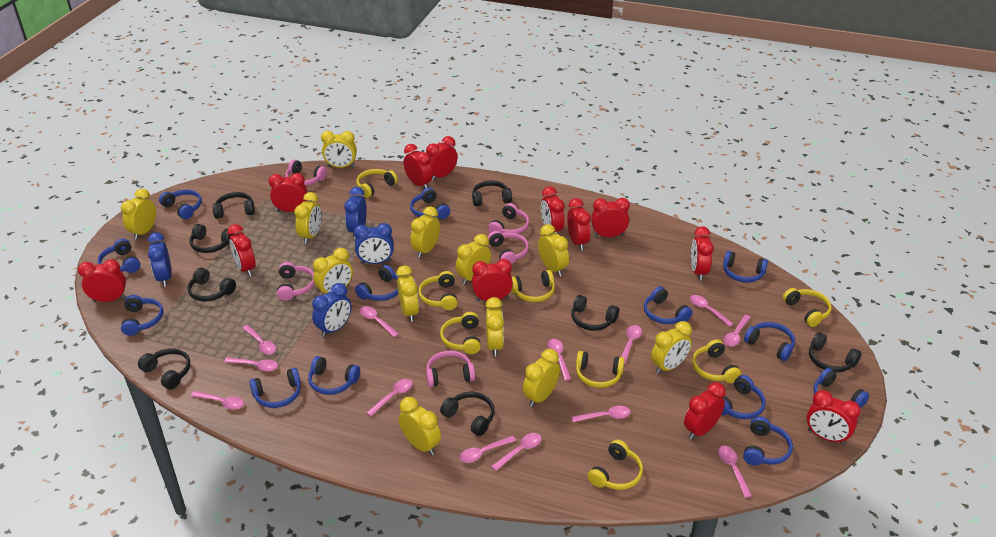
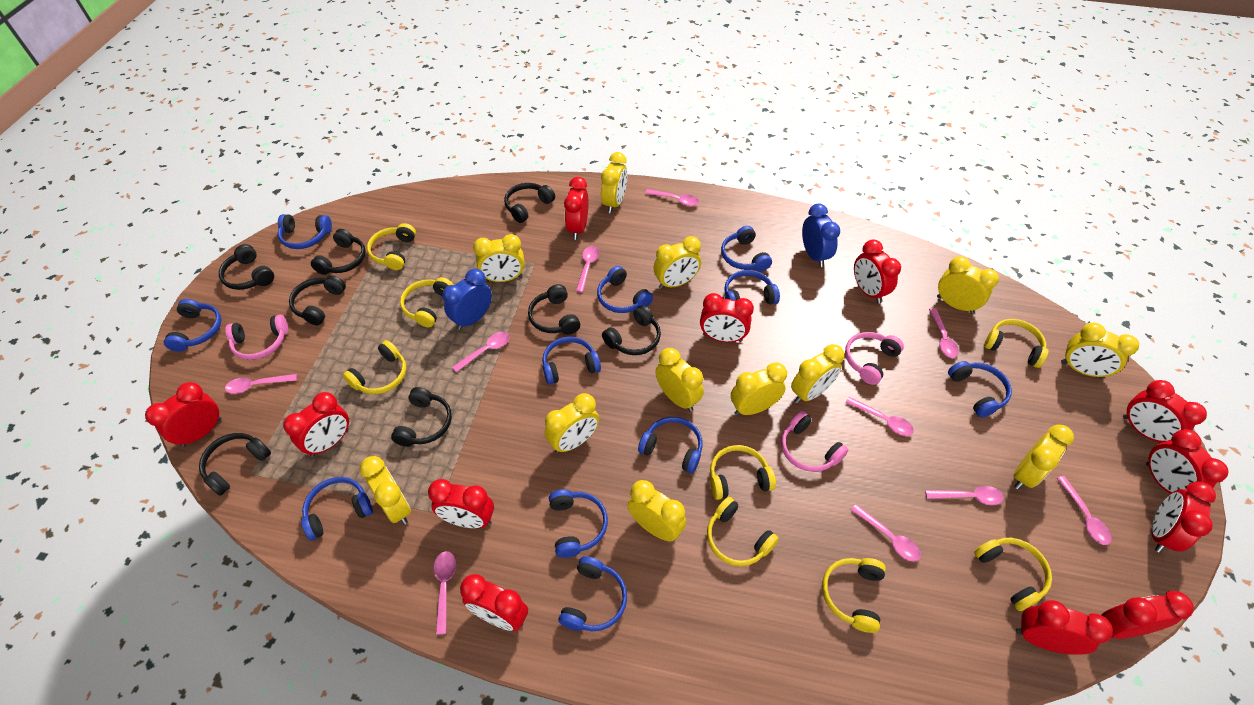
blue clock: 4 -> 2
blue headphones: 13 -> 11
pink headphones: 5 -> 3
pink spoon: 13 -> 10

